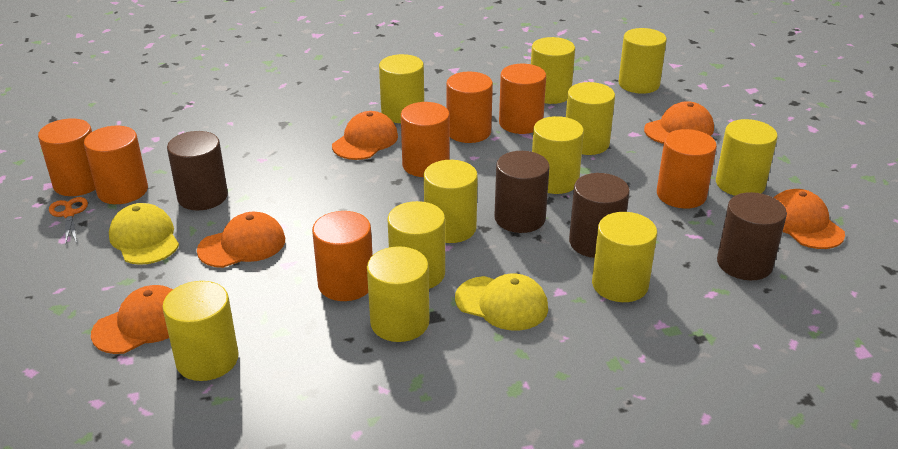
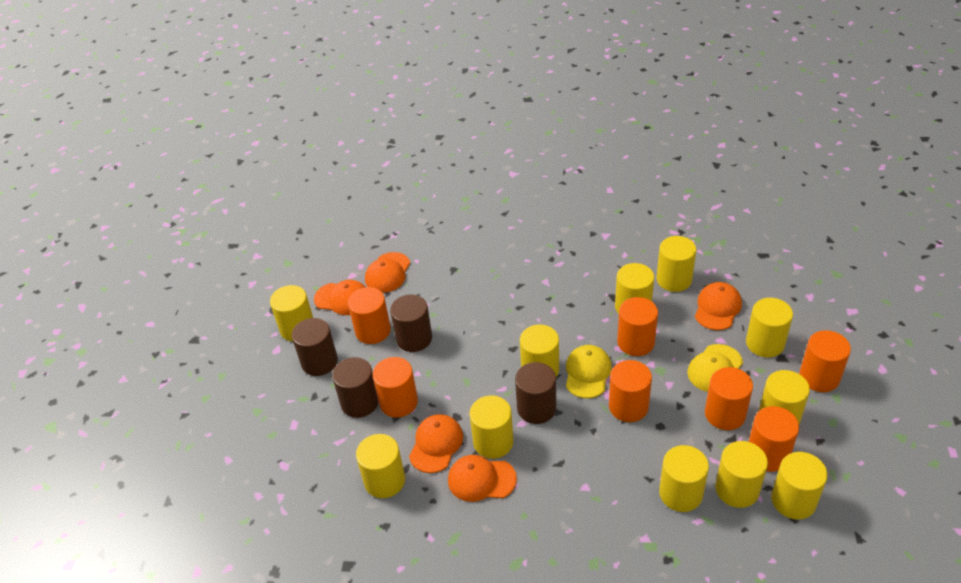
orange scissors: 1 -> 0

